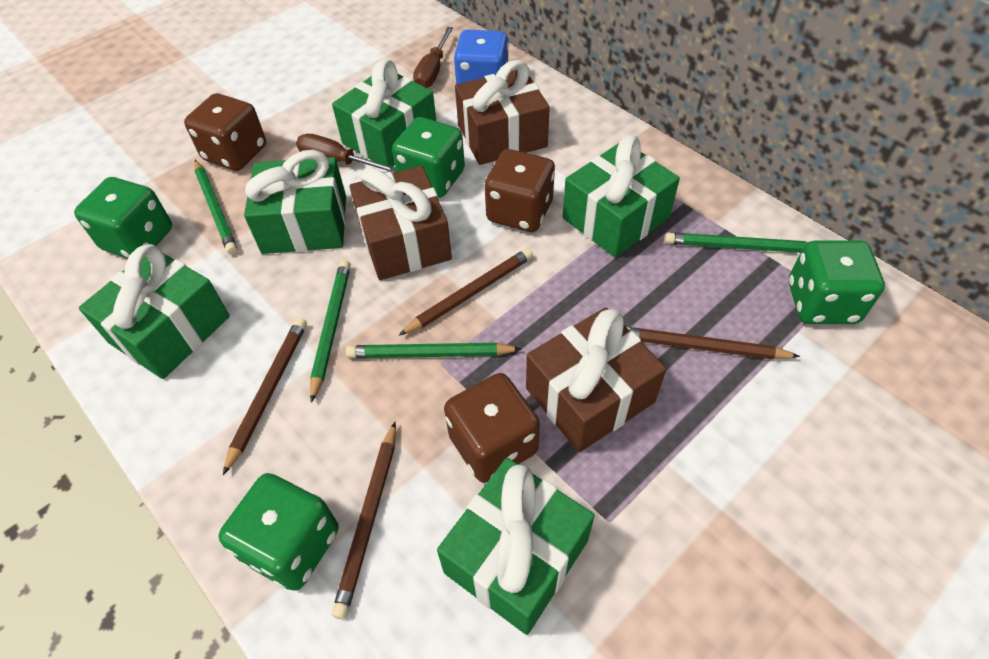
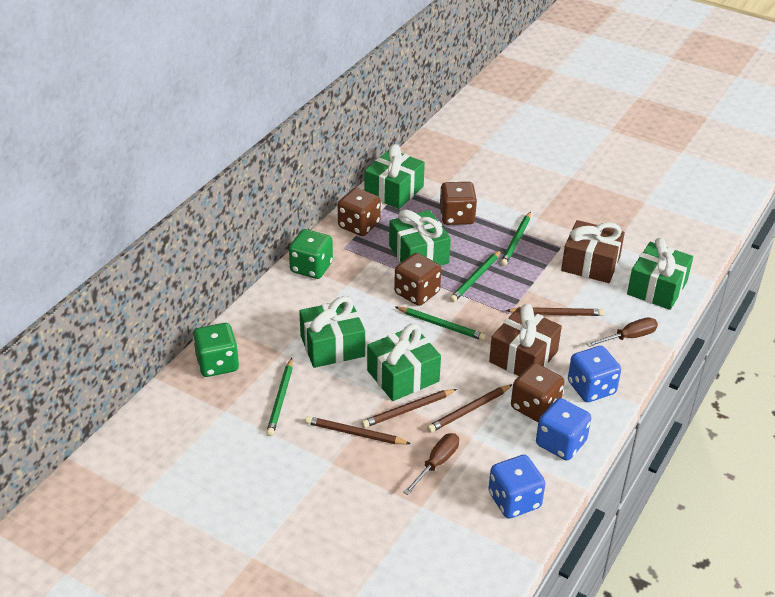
blue dice: 1 -> 3
brown dice: 3 -> 4
brown gift: 3 -> 2
green dice: 4 -> 2

